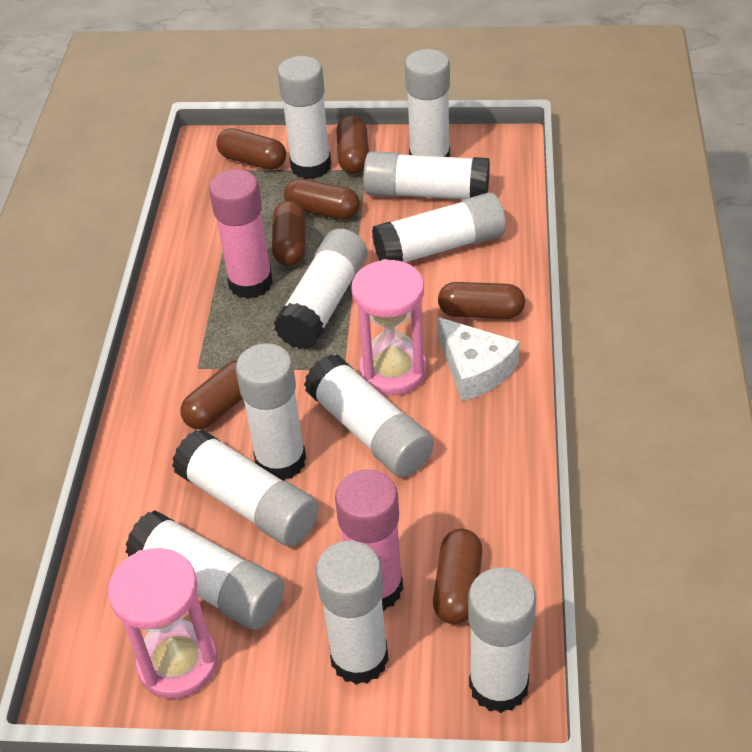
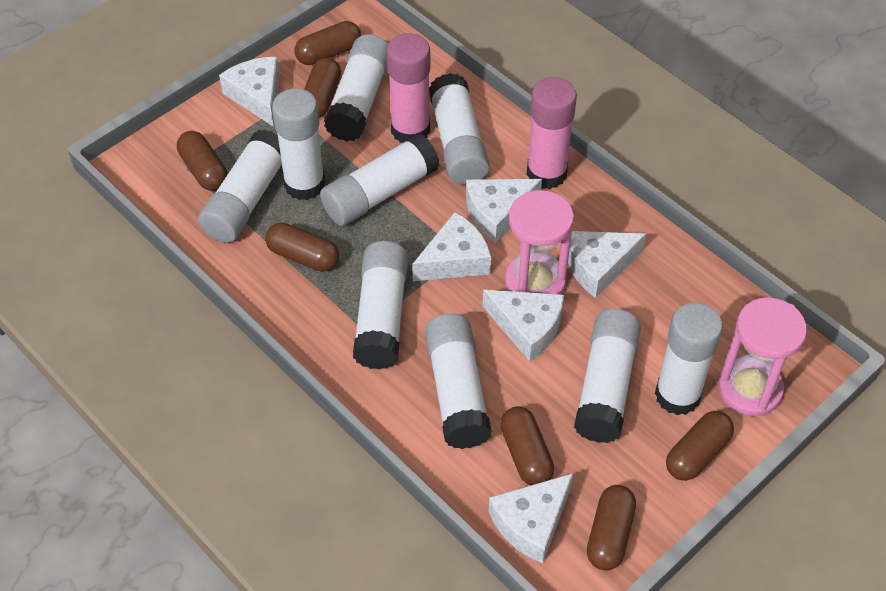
white cheese: 1 -> 6
white glue stick: 11 -> 9

